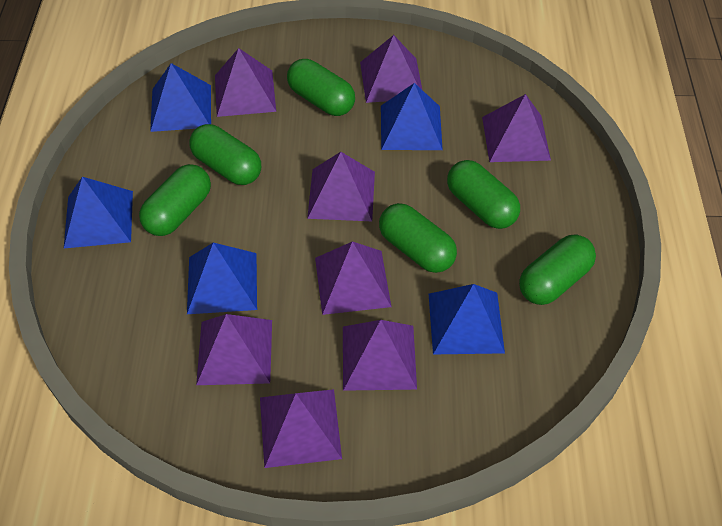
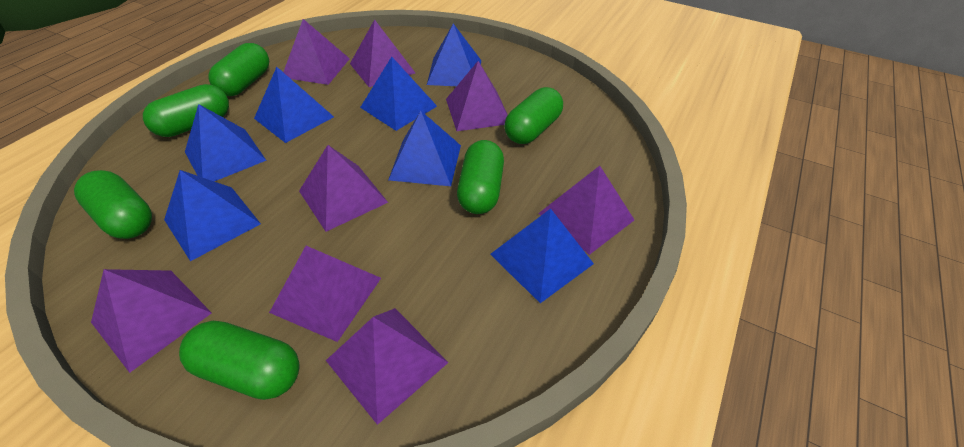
blue pyramid: 5 -> 7

